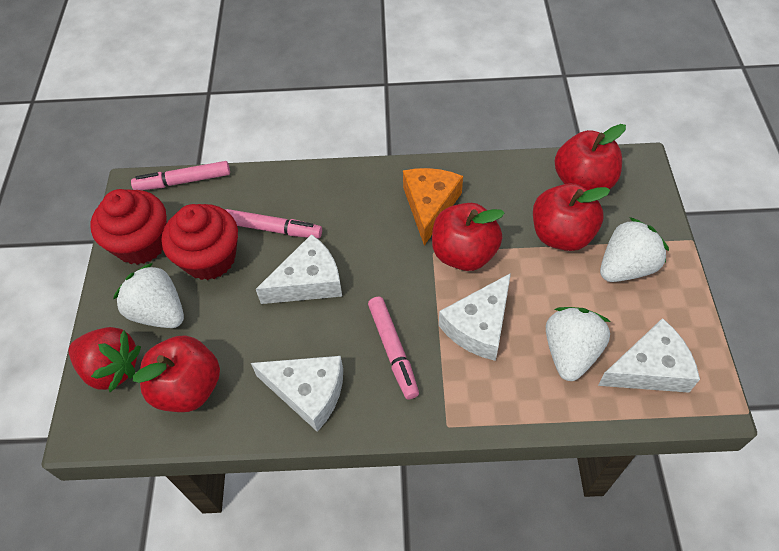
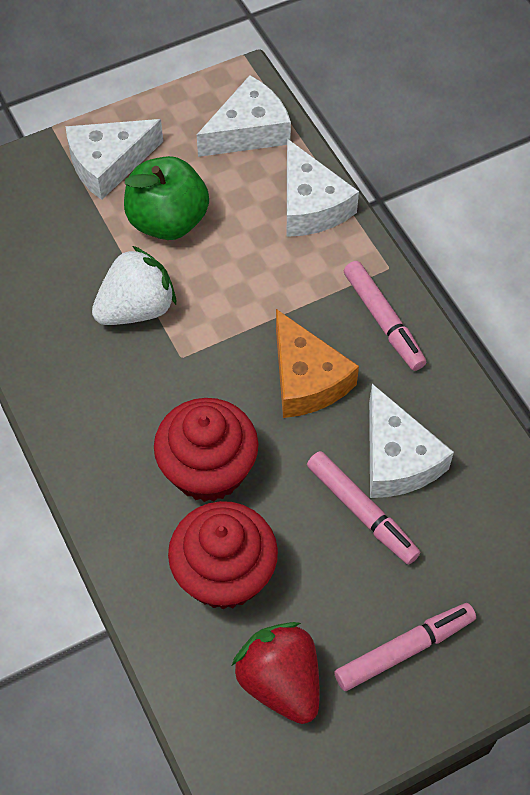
green apple: 0 -> 1
red apple: 4 -> 0
white strawberry: 3 -> 1

